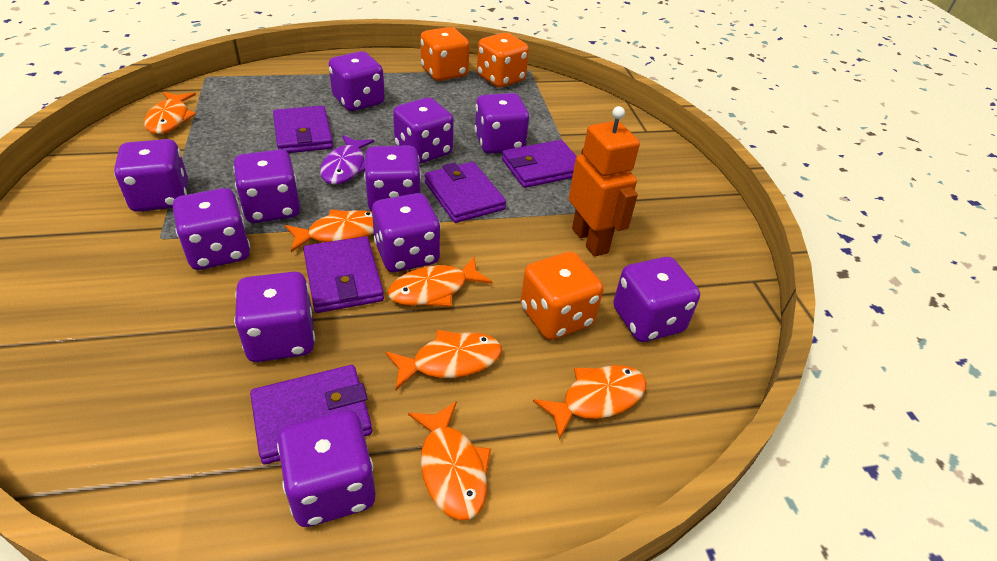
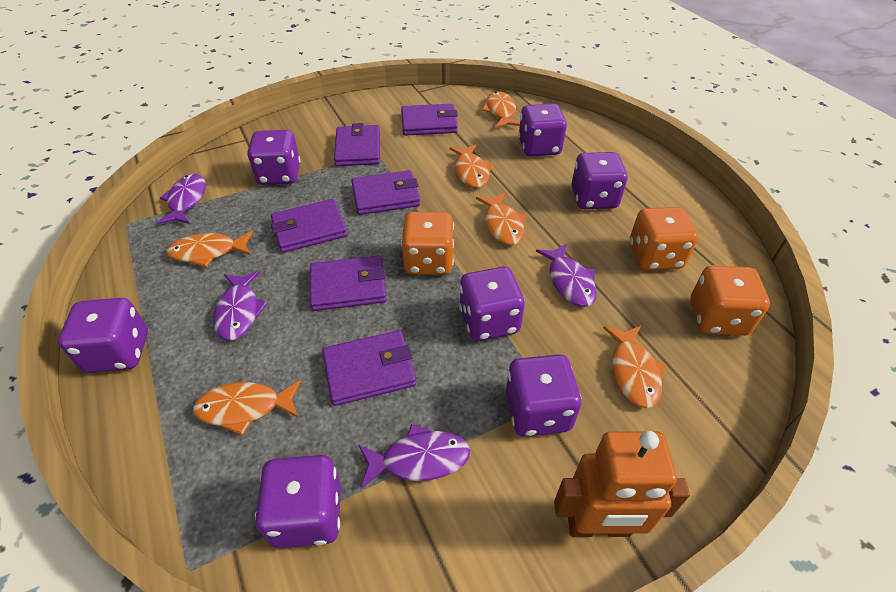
purple dice: 11 -> 7
purple fish: 1 -> 4
purple wallet: 5 -> 6

